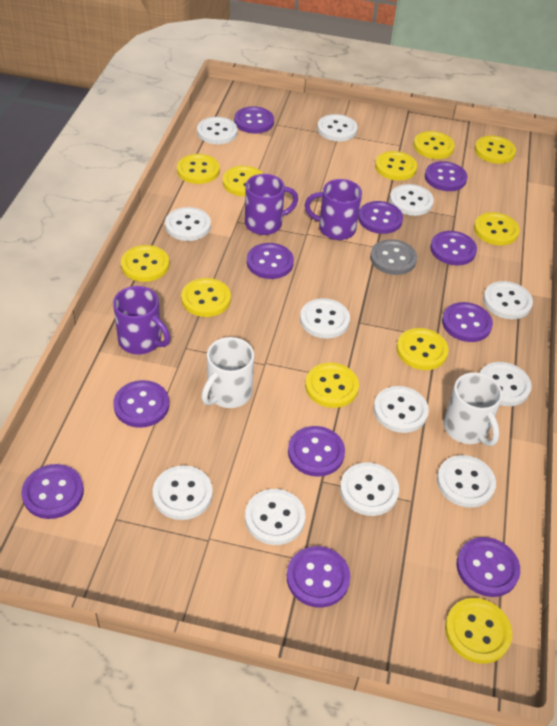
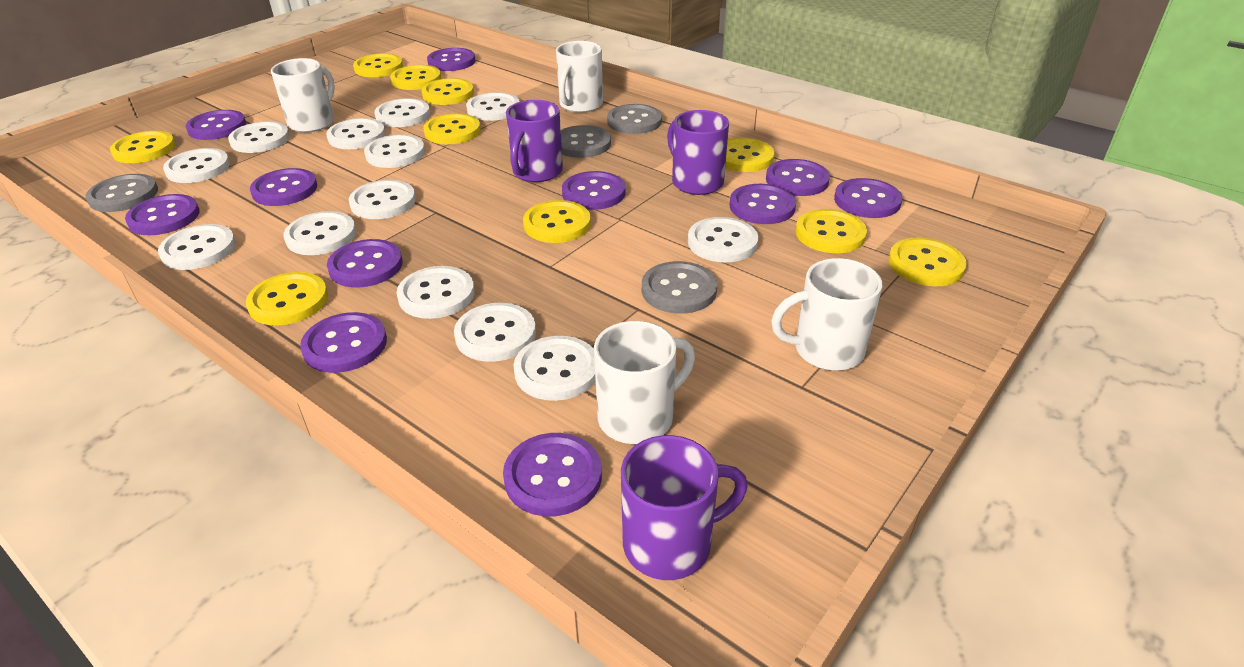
grey button: 1 -> 4
white button: 12 -> 13
white mug: 2 -> 4
yellow button: 11 -> 10

